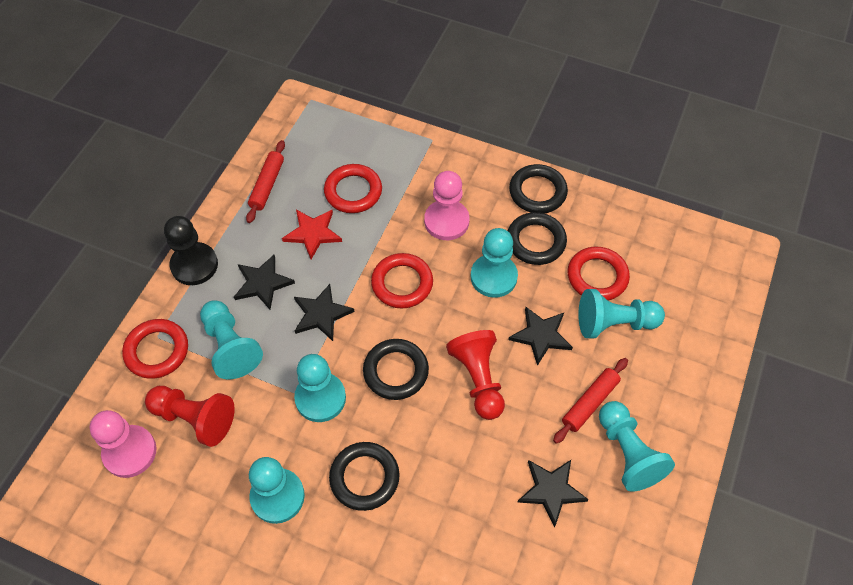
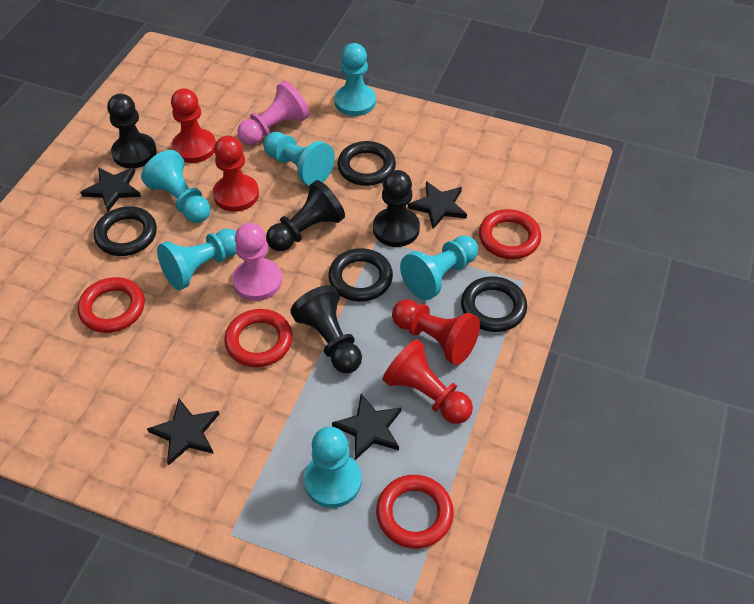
black pawn: 1 -> 4
red pawn: 2 -> 4
red rolling pin: 2 -> 0
red star: 1 -> 0

